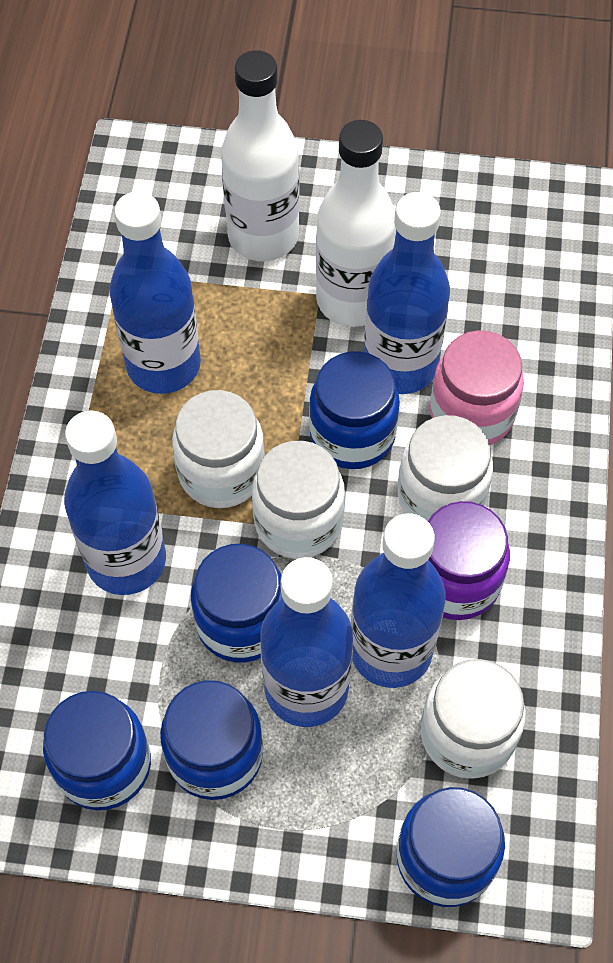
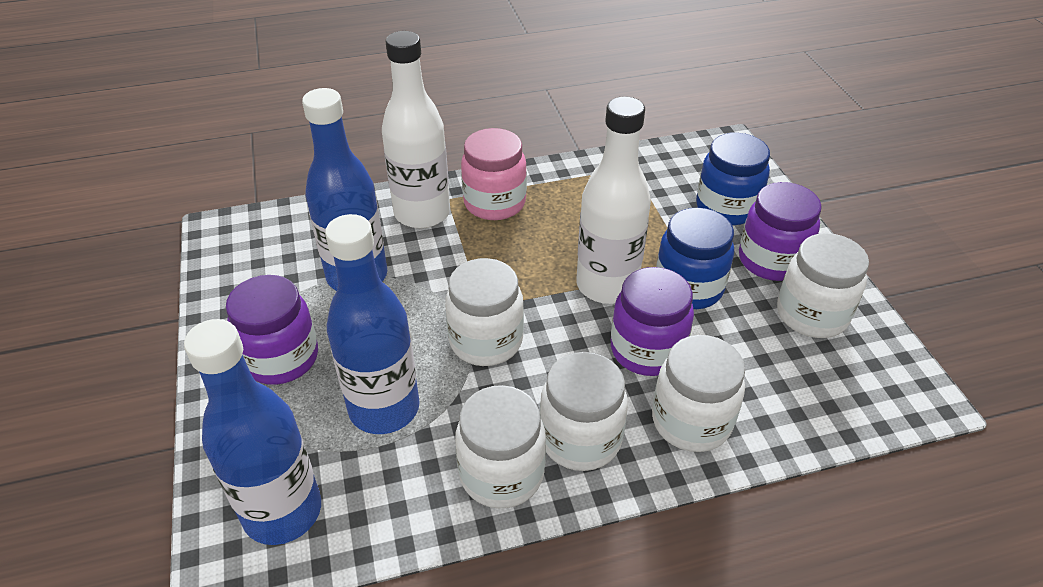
blue bottle: 5 -> 3
blue jar: 5 -> 2
purple jar: 1 -> 3
white jar: 4 -> 5

